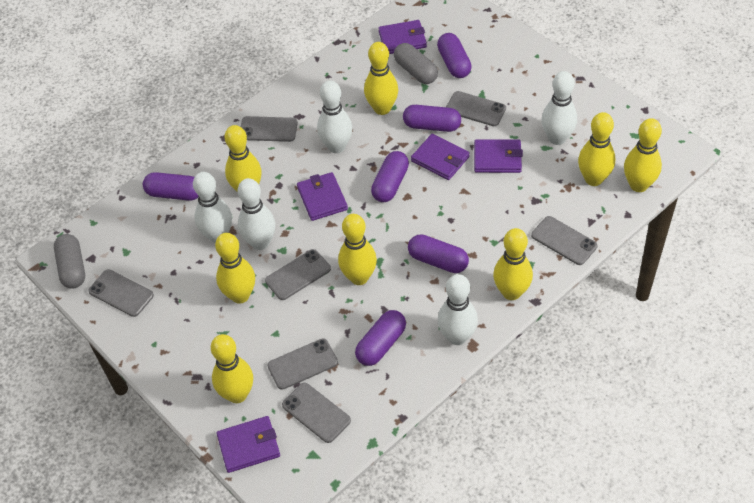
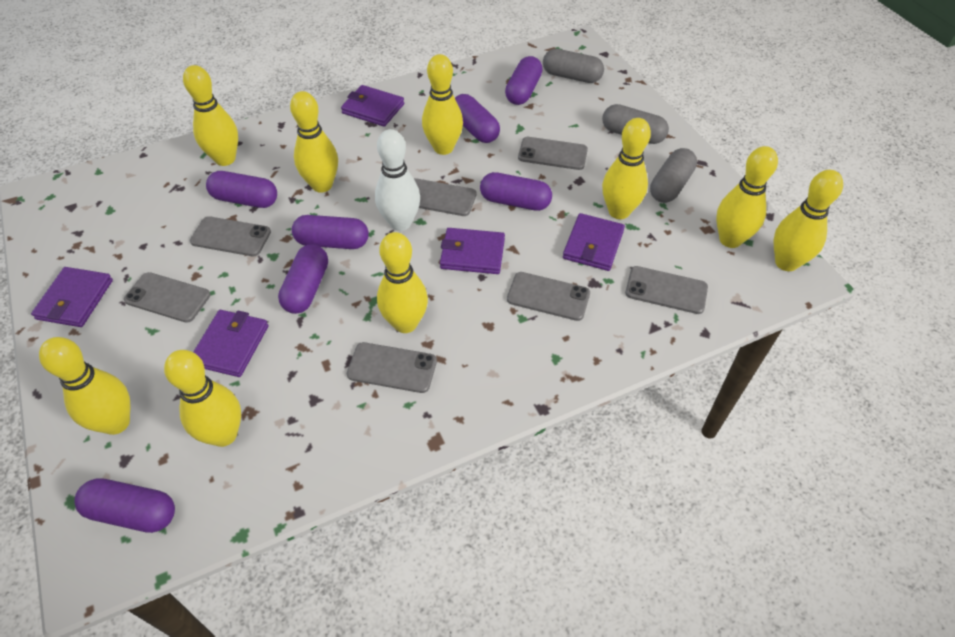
grey capsule: 2 -> 3
purple capsule: 6 -> 7
white bowling pin: 5 -> 1
yellow bowling pin: 8 -> 9

